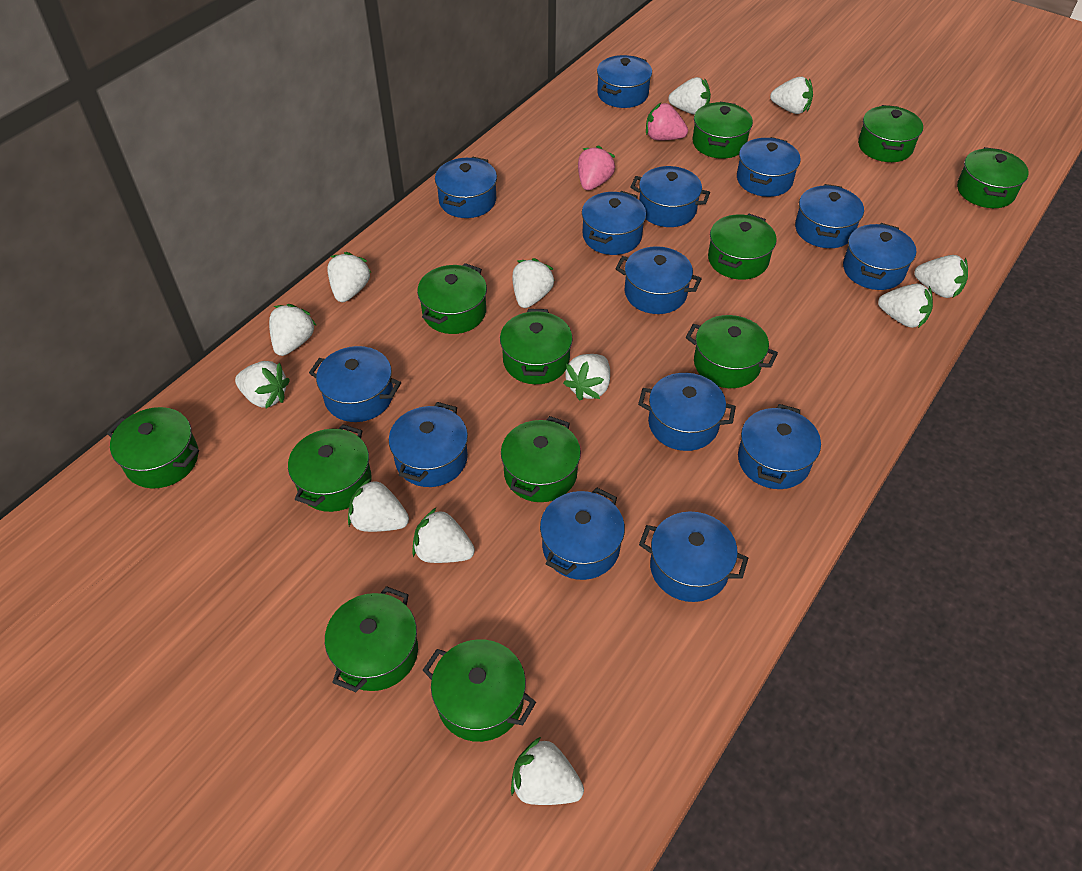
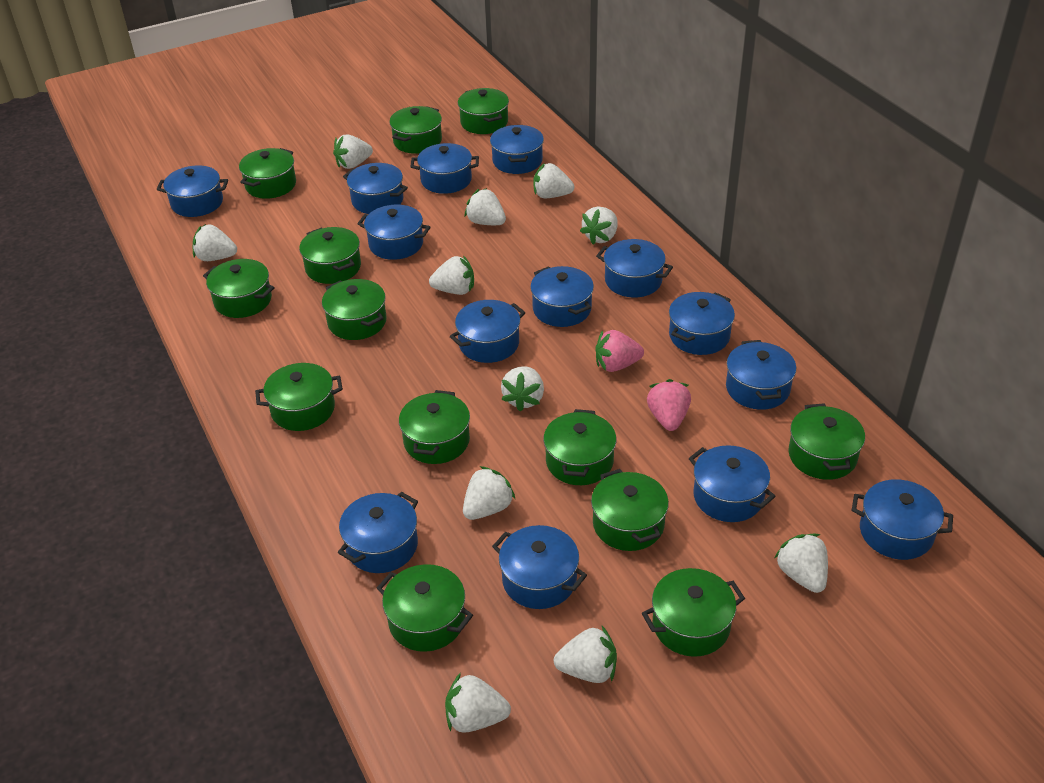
green pot: 12 -> 13
white strawberry: 12 -> 11

